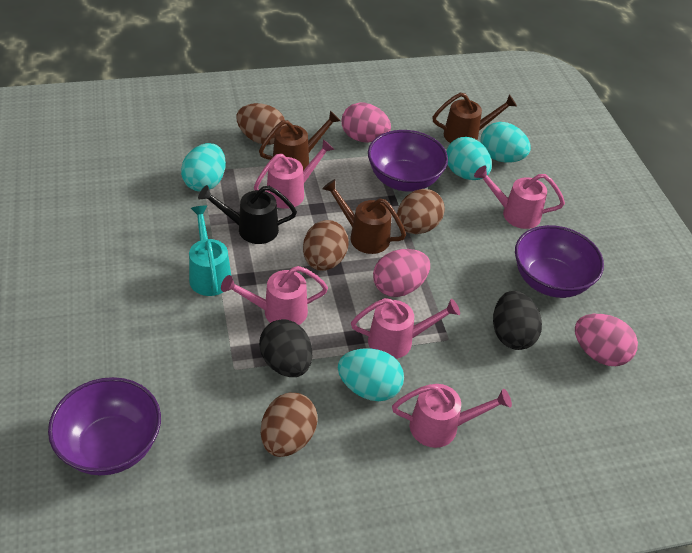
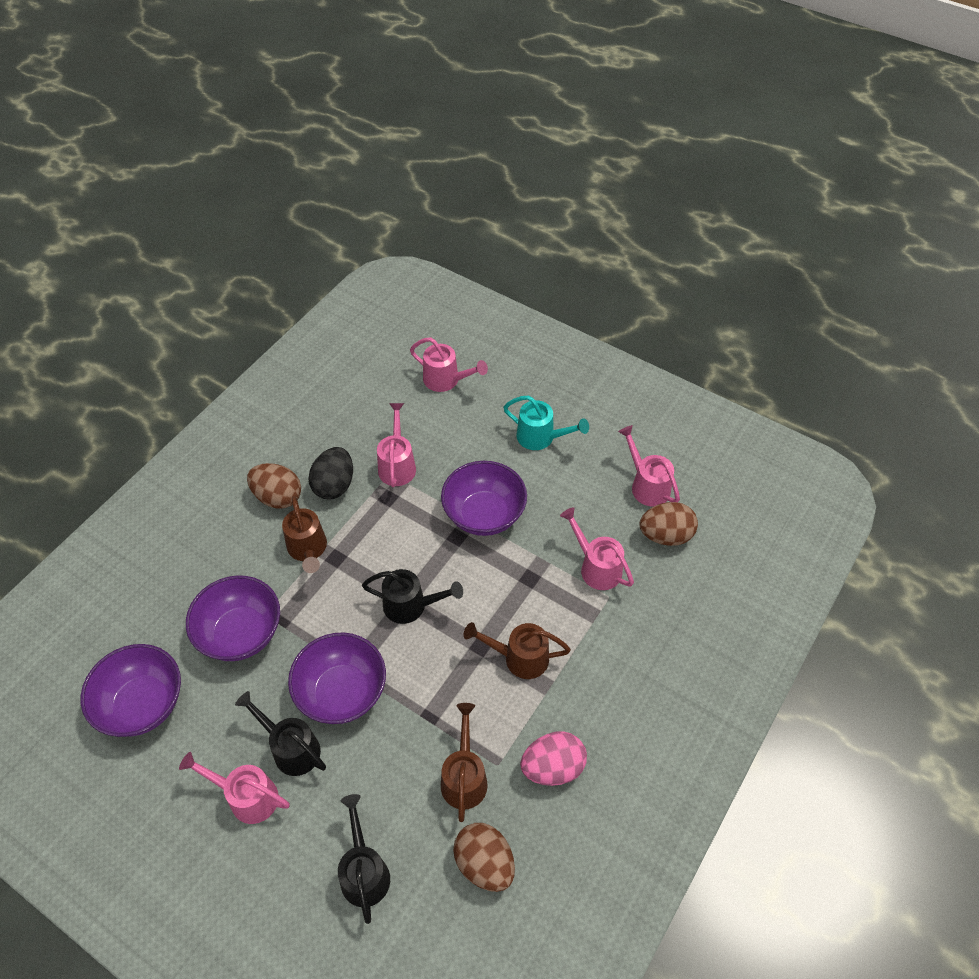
black egg: 2 -> 1
black watering can: 1 -> 3
brown egg: 4 -> 3
pink egg: 3 -> 1
purple bowl: 3 -> 4
turquoise egg: 4 -> 0

